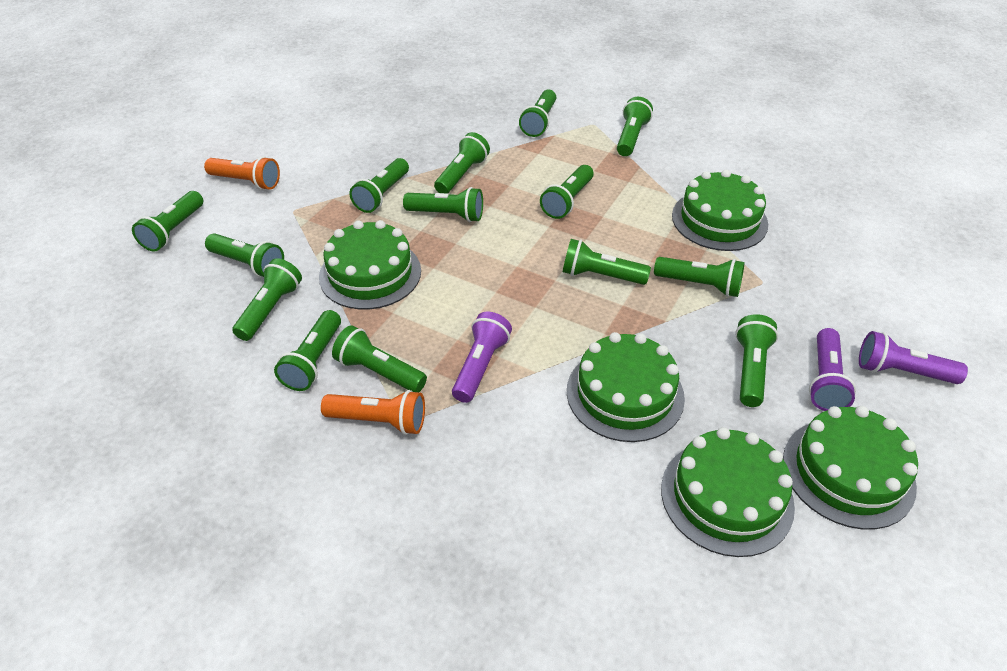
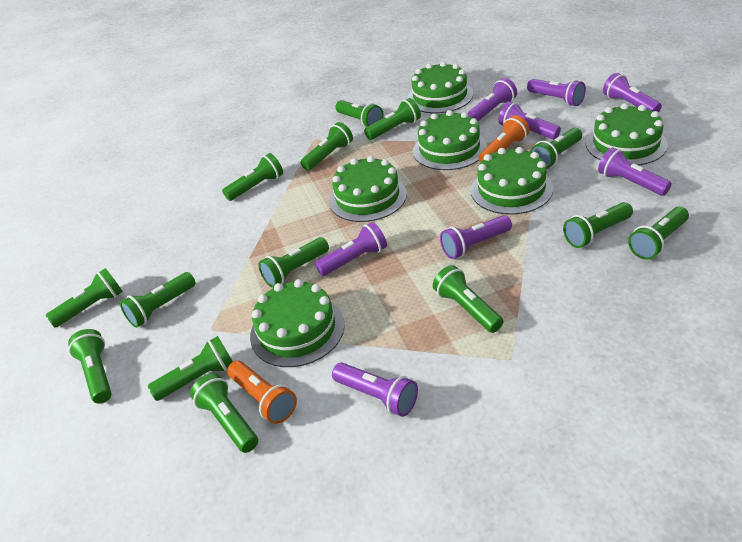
green cake: 5 -> 6
purple flashlight: 3 -> 8

